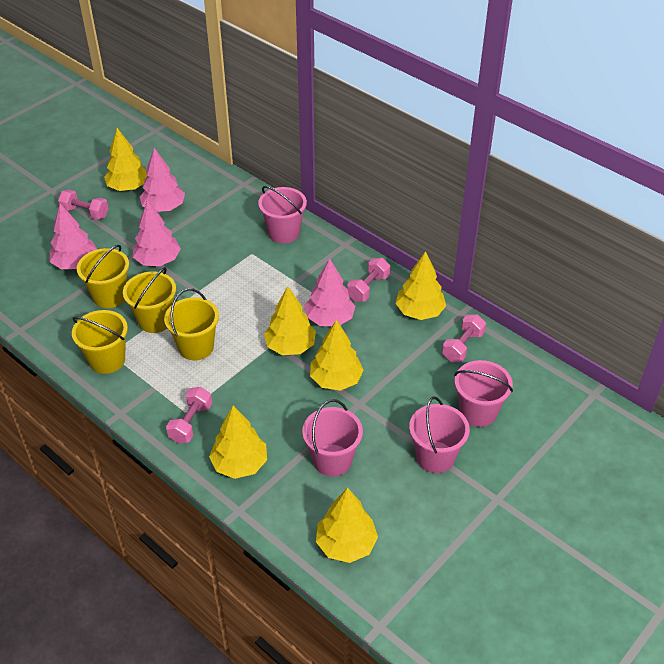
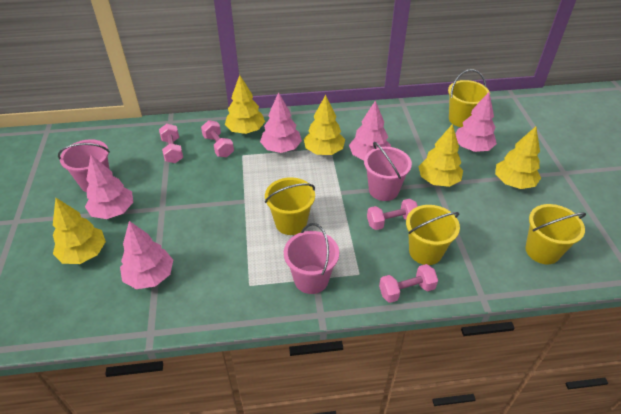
pink bucket: 4 -> 3
pink tree: 4 -> 5
yellow tree: 6 -> 5

